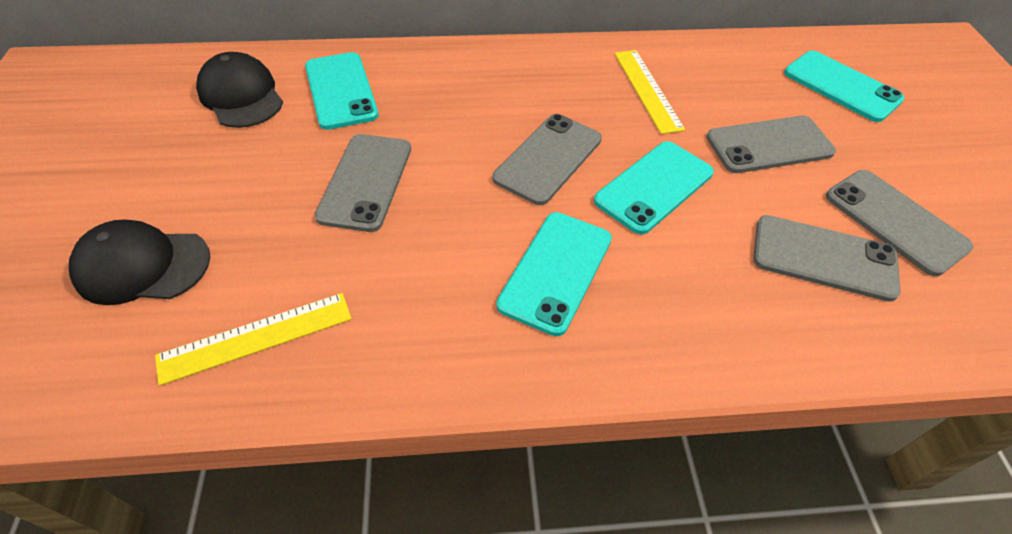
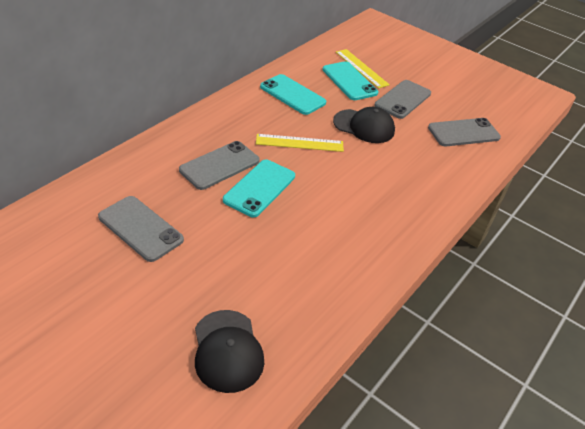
grey phone: 5 -> 4
turquoise phone: 4 -> 3

